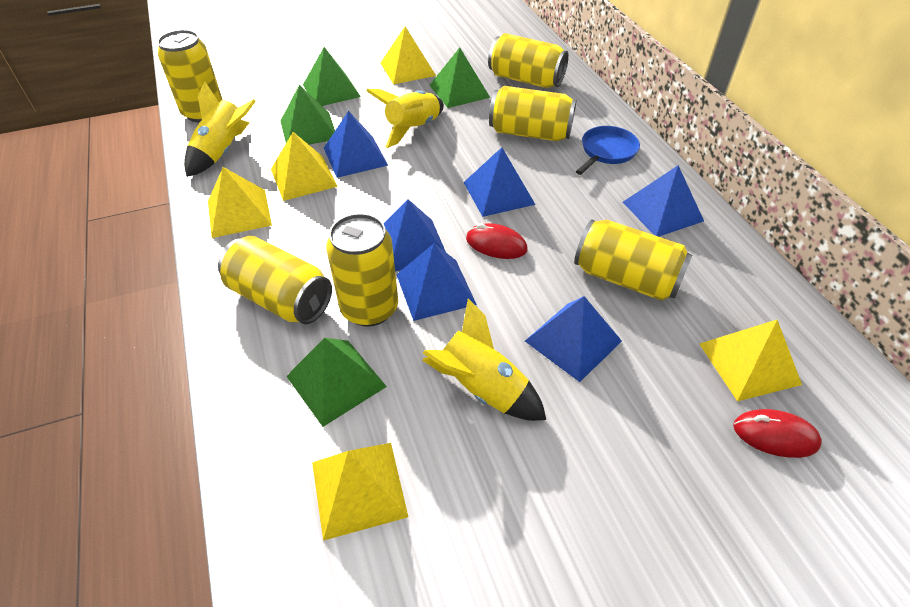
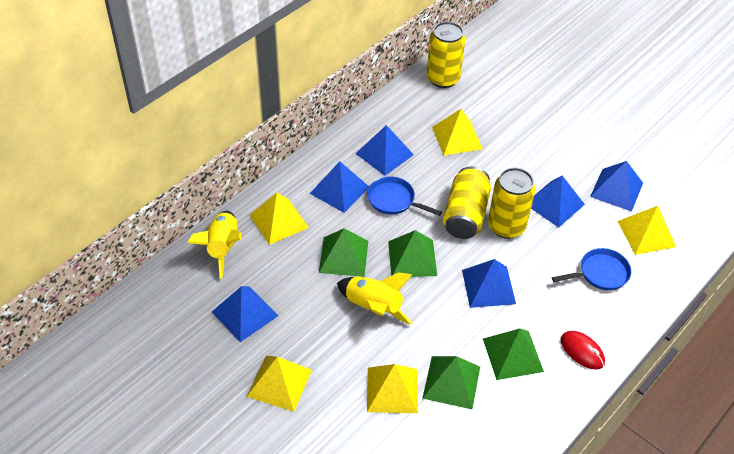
blue pan: 1 -> 2
red mouse: 2 -> 1
yellow can: 6 -> 3
yellow rocket: 3 -> 2

